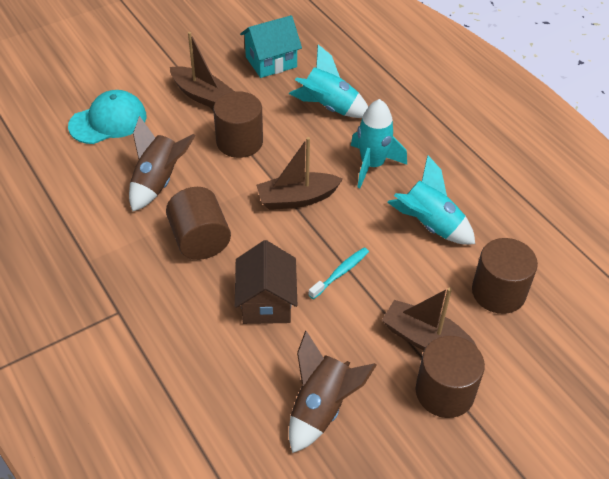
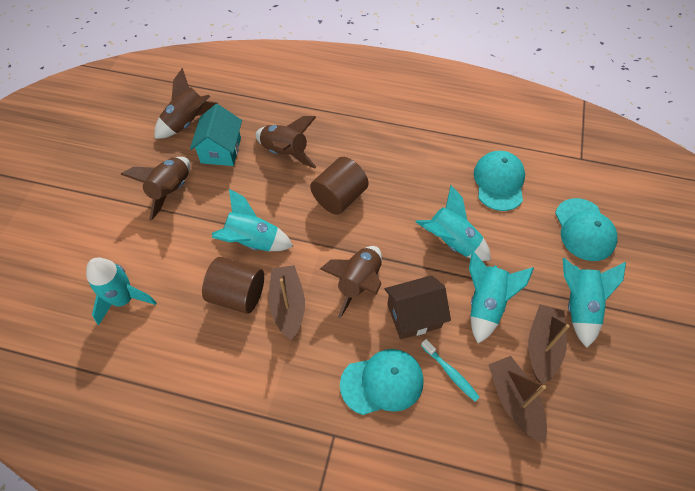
brown cylinder: 4 -> 2
brown rocket: 2 -> 4
turquoise cap: 1 -> 3
turquoise rocket: 3 -> 5

